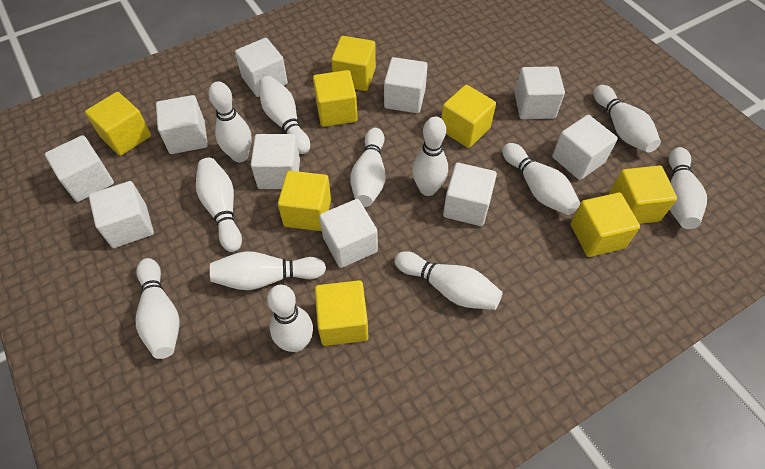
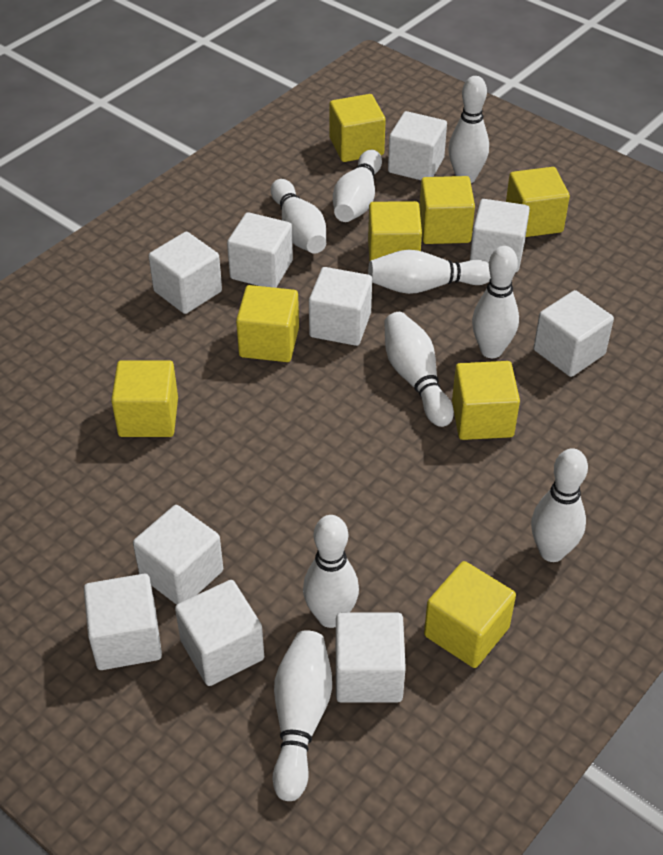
white bowling pin: 12 -> 9

